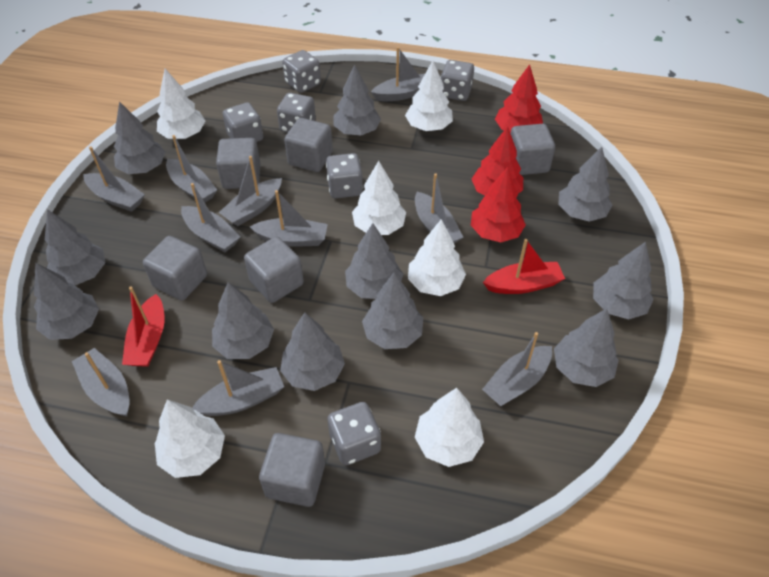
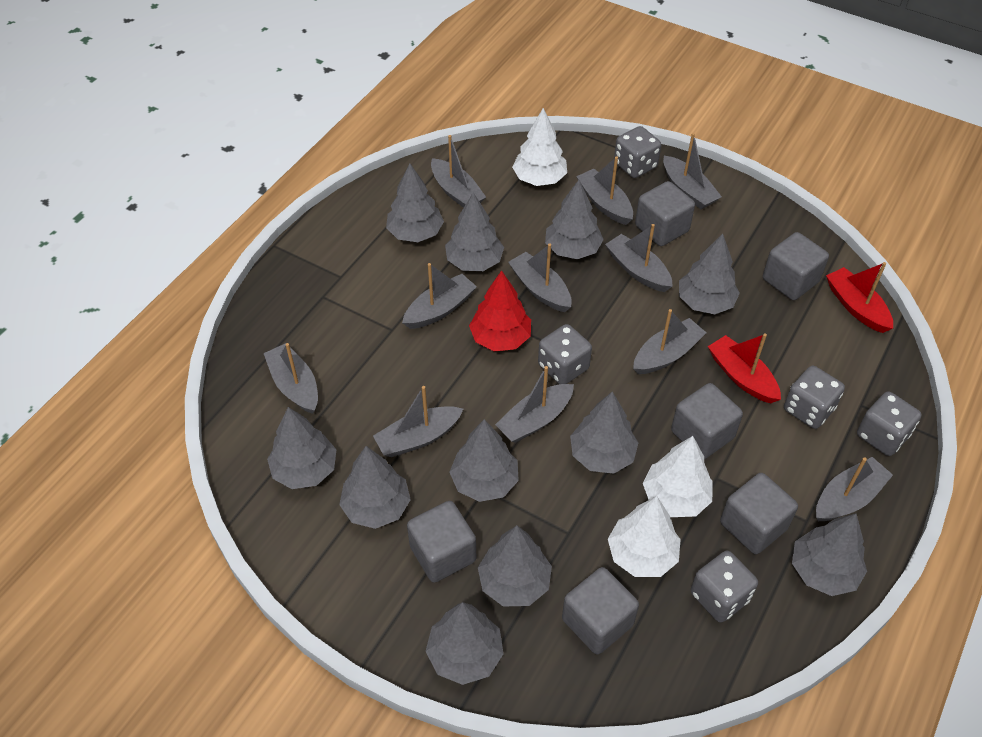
grey boat: 10 -> 11
grey dice: 6 -> 5
red tree: 3 -> 1
white tree: 6 -> 3

